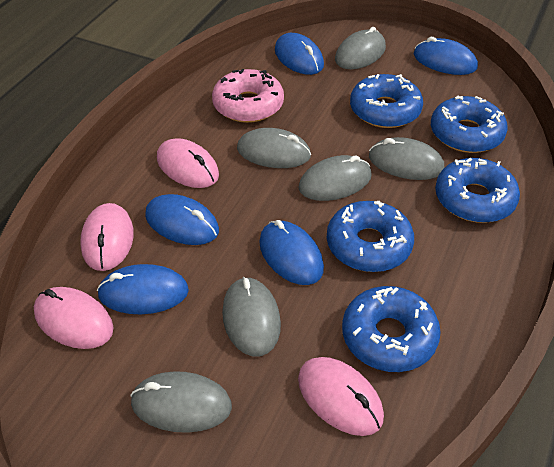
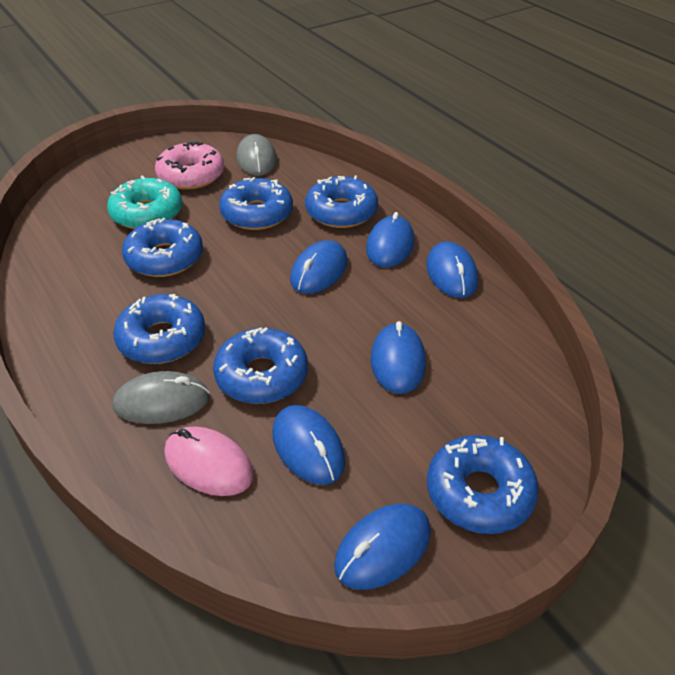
blue donut: 5 -> 6
blue mouse: 5 -> 6
grey mouse: 6 -> 2
pink mouse: 4 -> 1
turquoise donut: 0 -> 1

